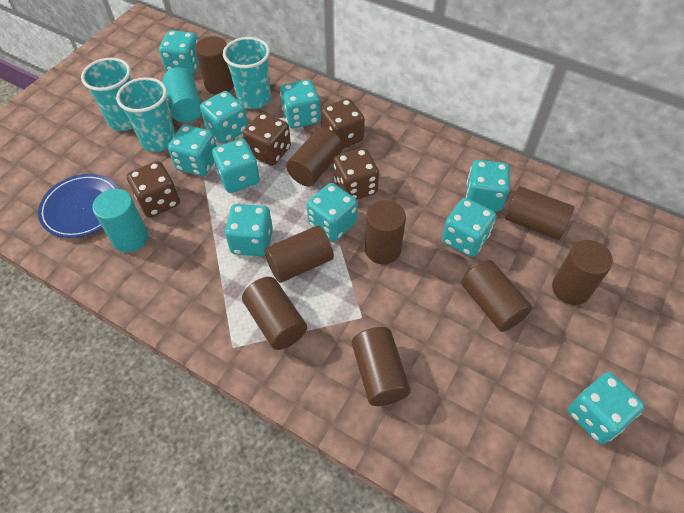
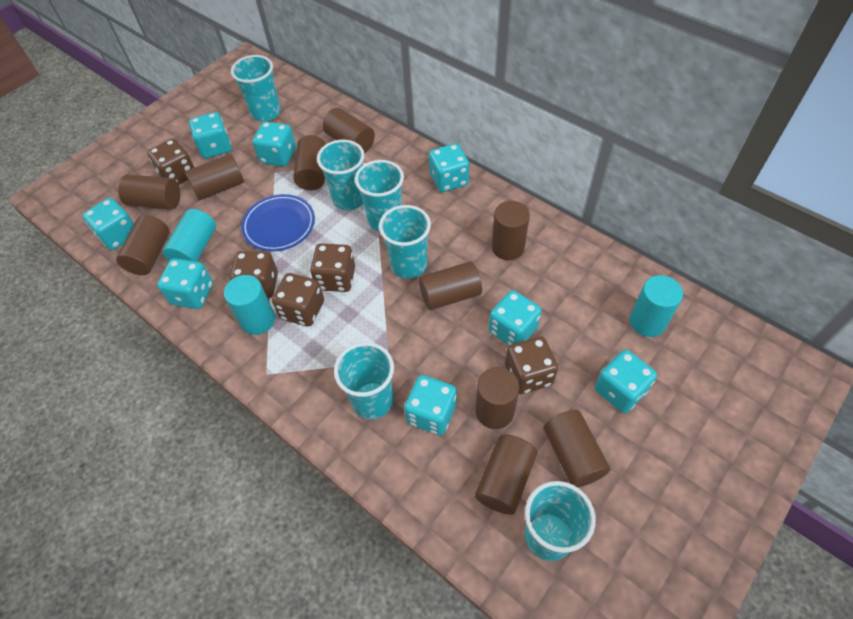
brown cylinder: 9 -> 10
brown dice: 4 -> 5
turquoise cup: 3 -> 6
turquoise cylinder: 2 -> 3
turquoise dice: 10 -> 8

